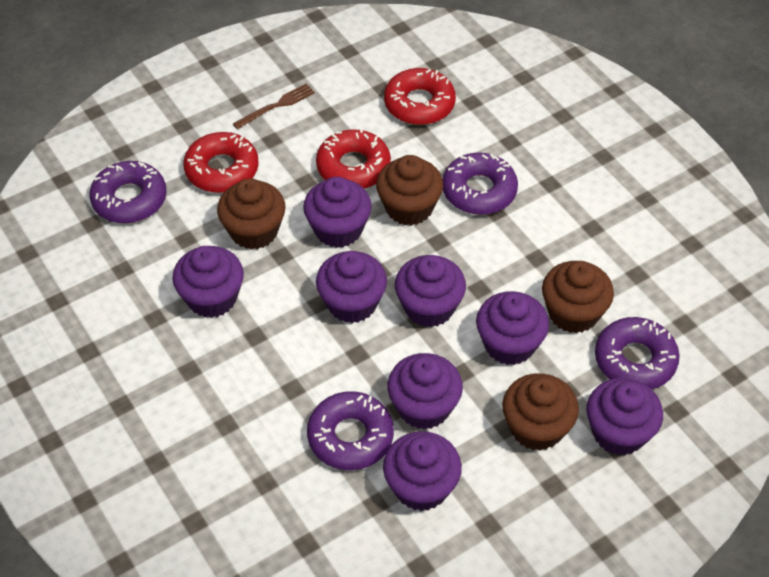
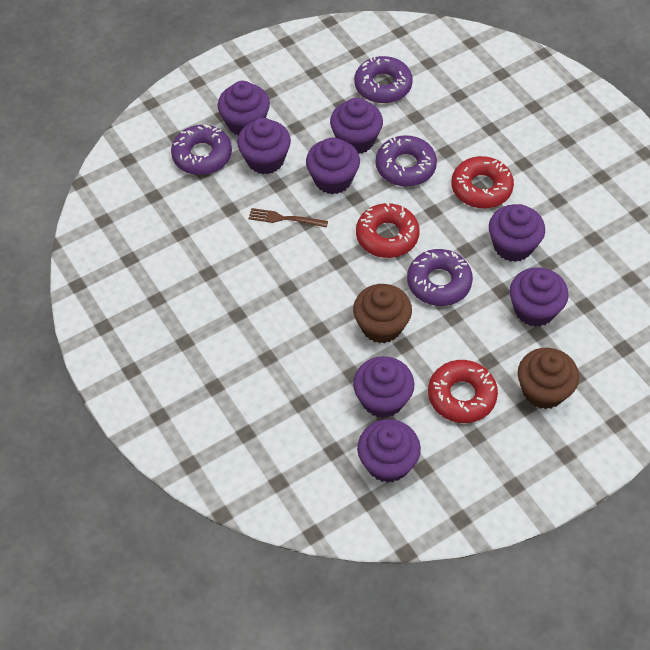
brown cupcake: 4 -> 2

